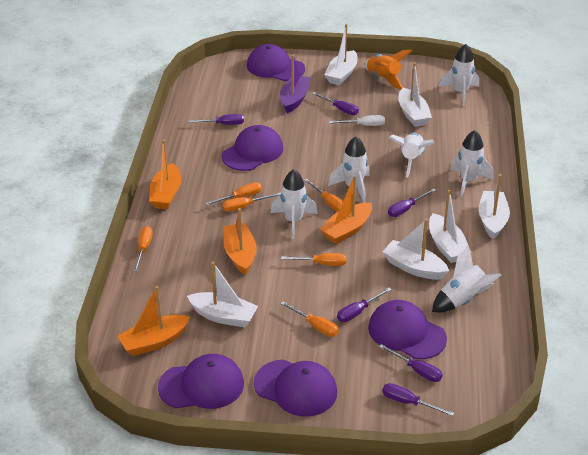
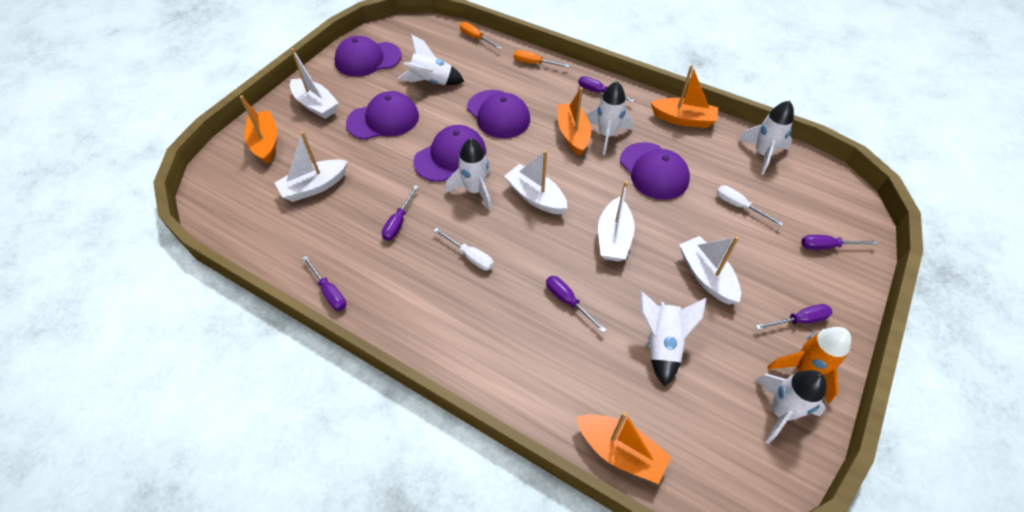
orange screwdriver: 6 -> 2
purple boat: 1 -> 0
white boat: 6 -> 5
white screwdriver: 1 -> 2

